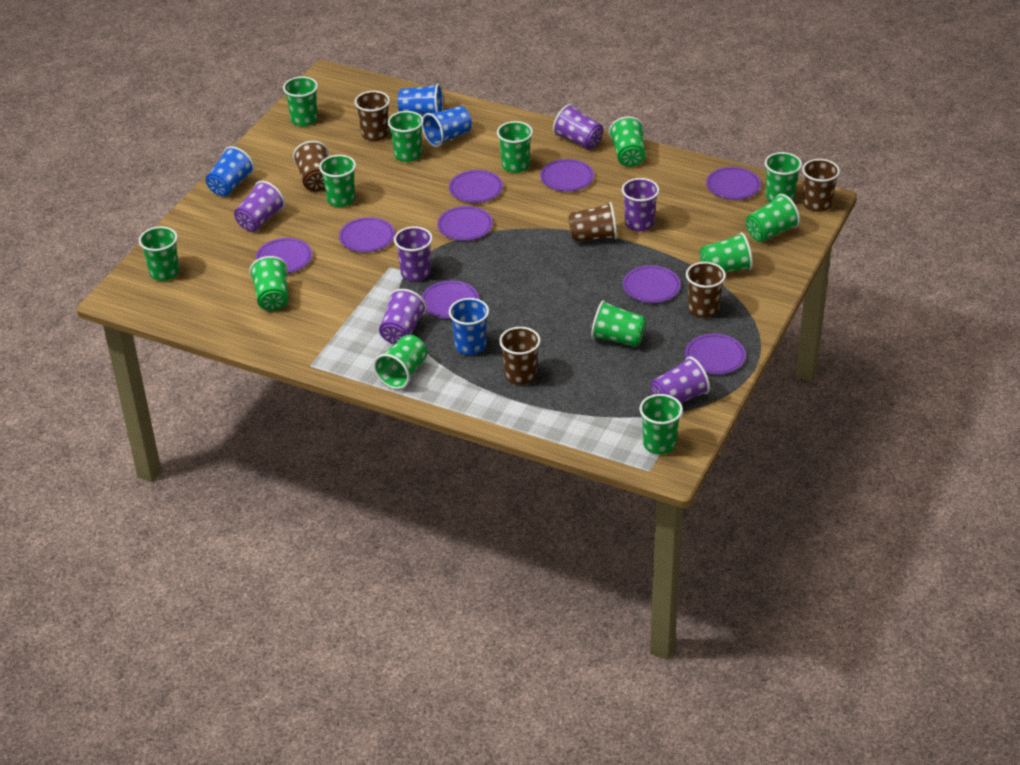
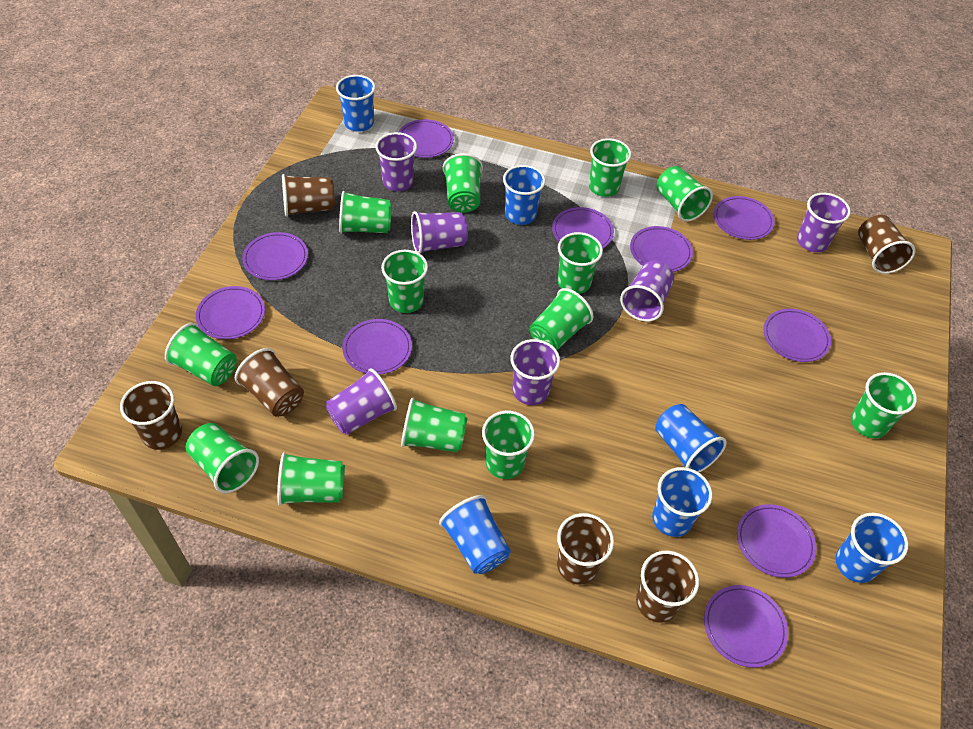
blue cup: 4 -> 6
purple plate: 9 -> 10

